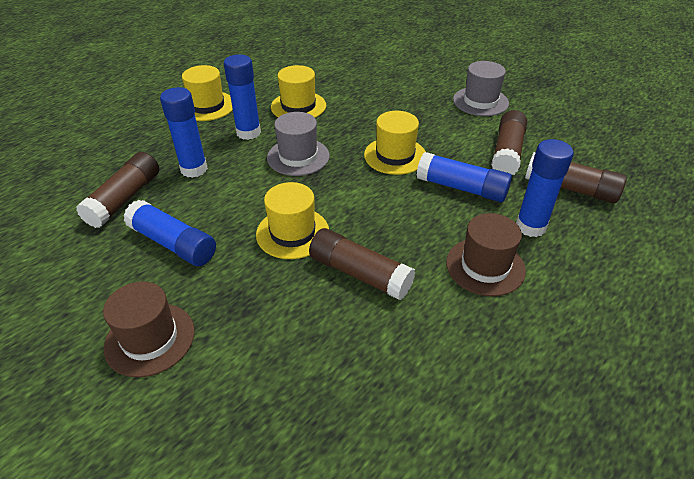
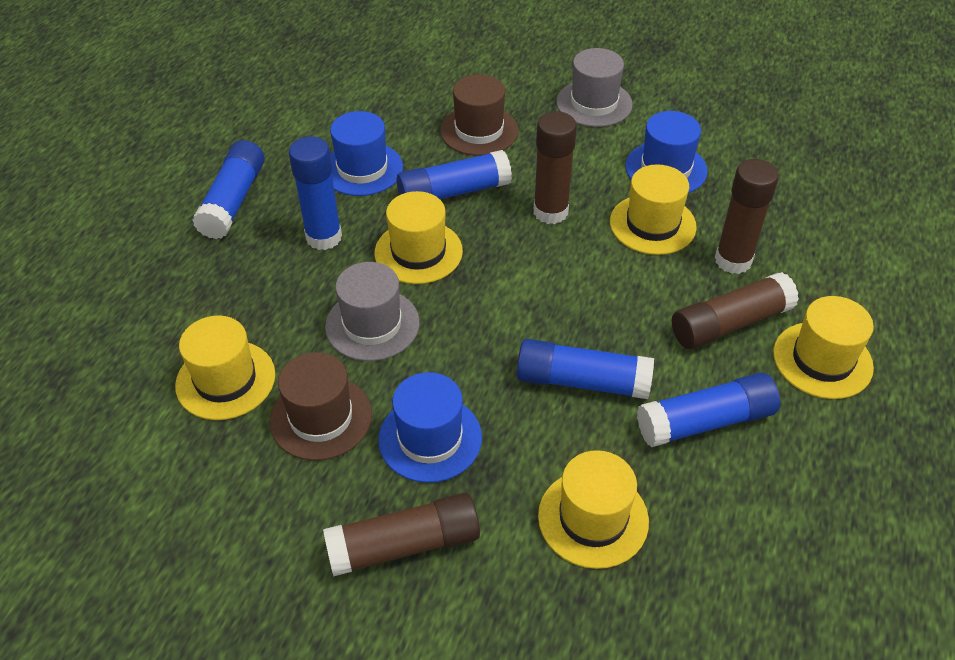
blue hat: 0 -> 3
yellow hat: 4 -> 5

